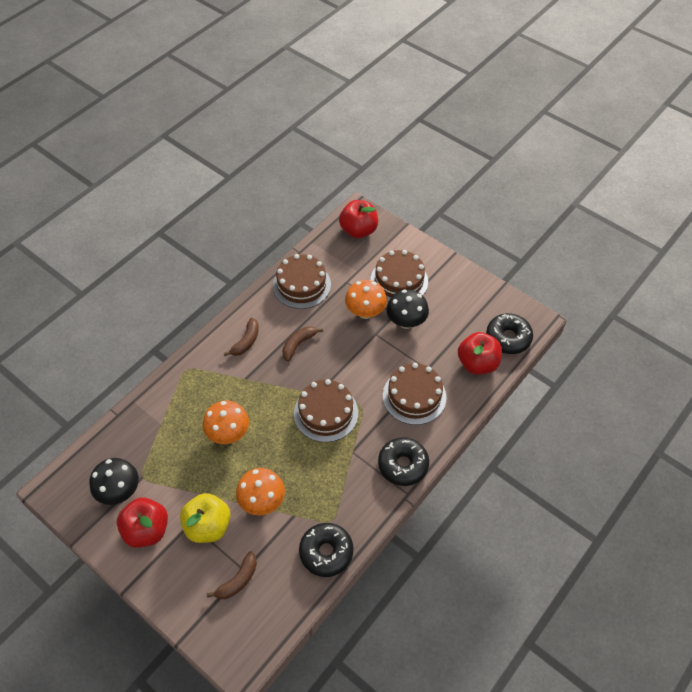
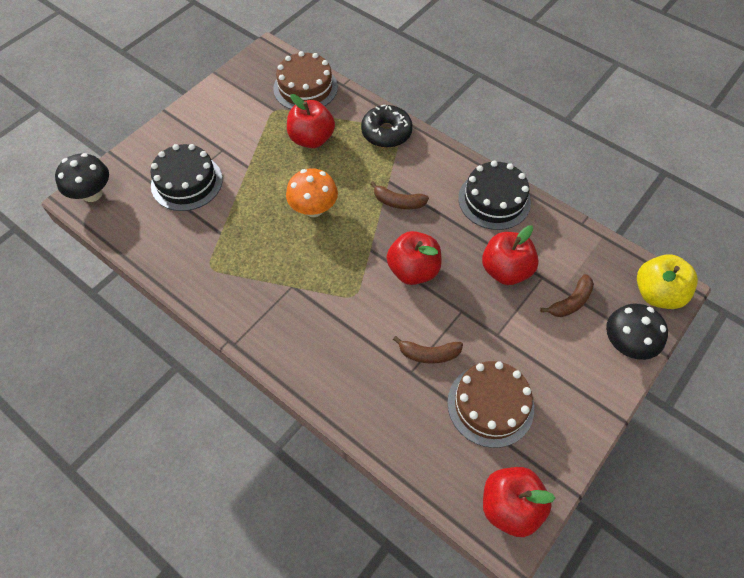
black cake: 0 -> 2
black donut: 3 -> 1
brown cake: 4 -> 2
orange mushroom: 3 -> 1
red apple: 3 -> 4

